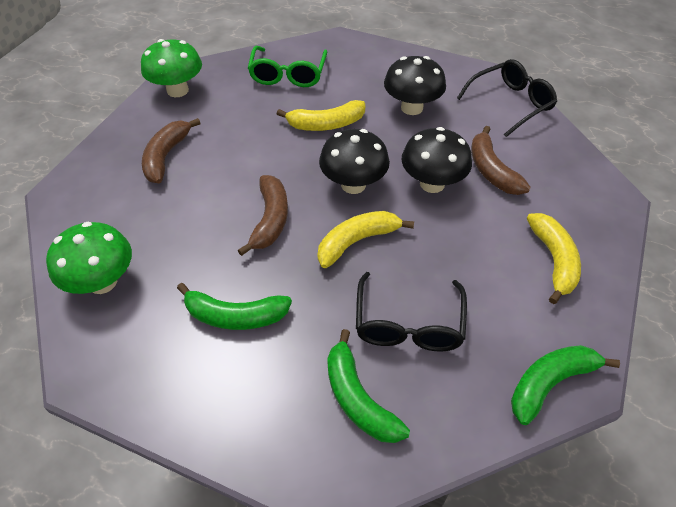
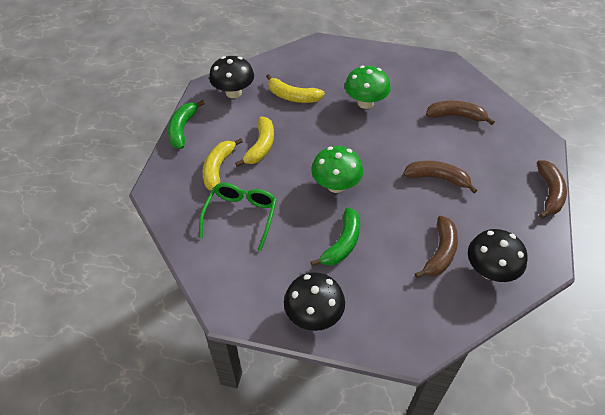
black glasses: 2 -> 0
brown banana: 3 -> 4
green banana: 3 -> 2

